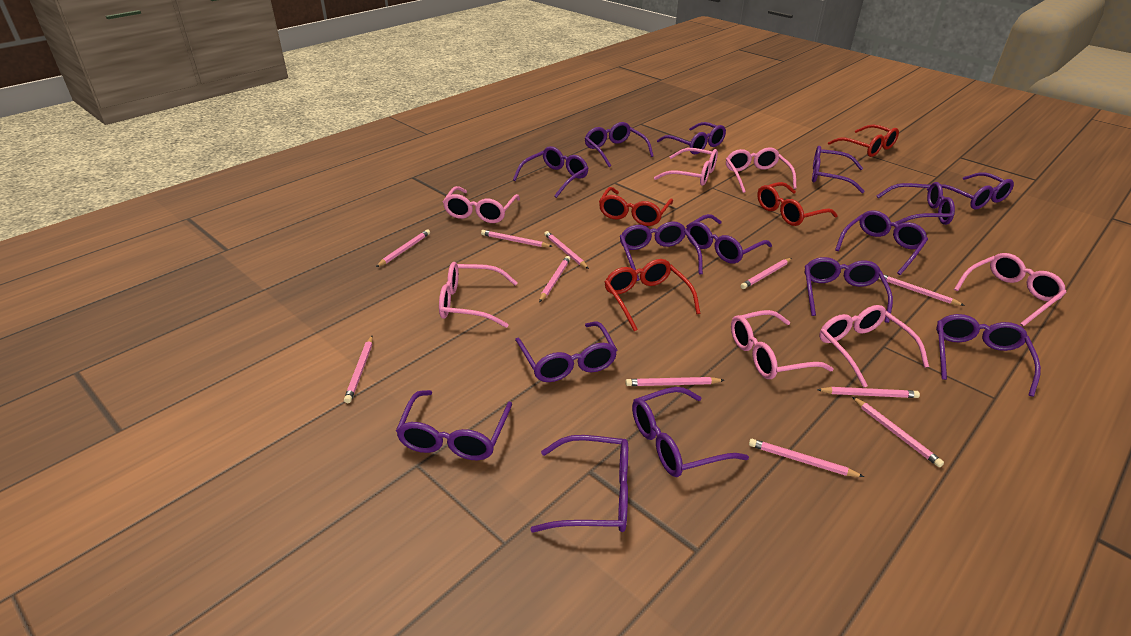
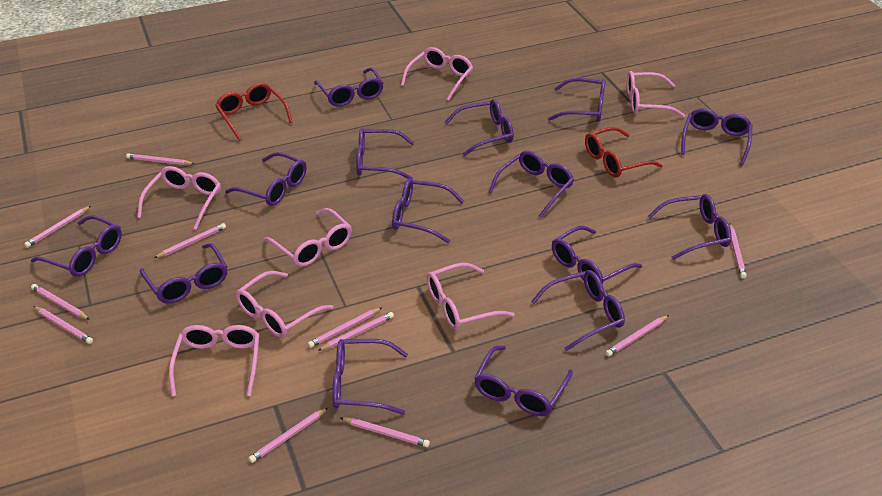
red glasses: 4 -> 2

